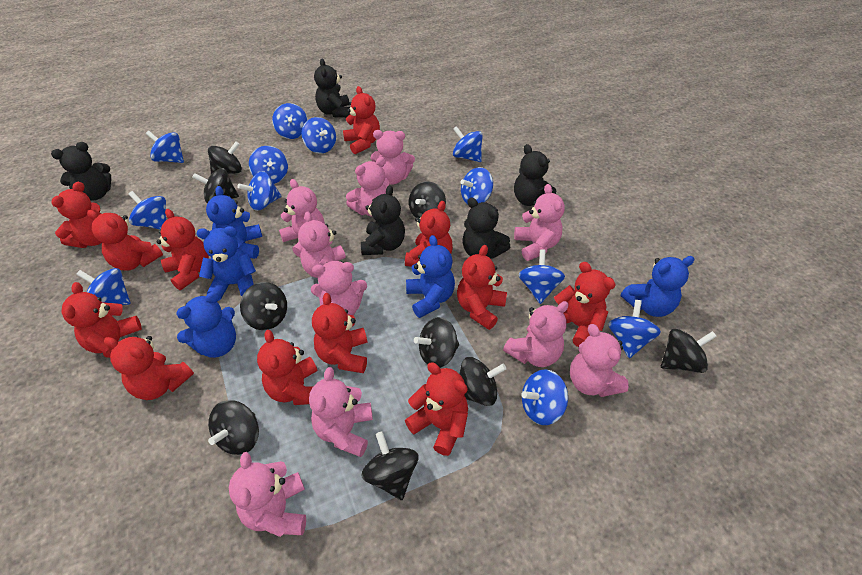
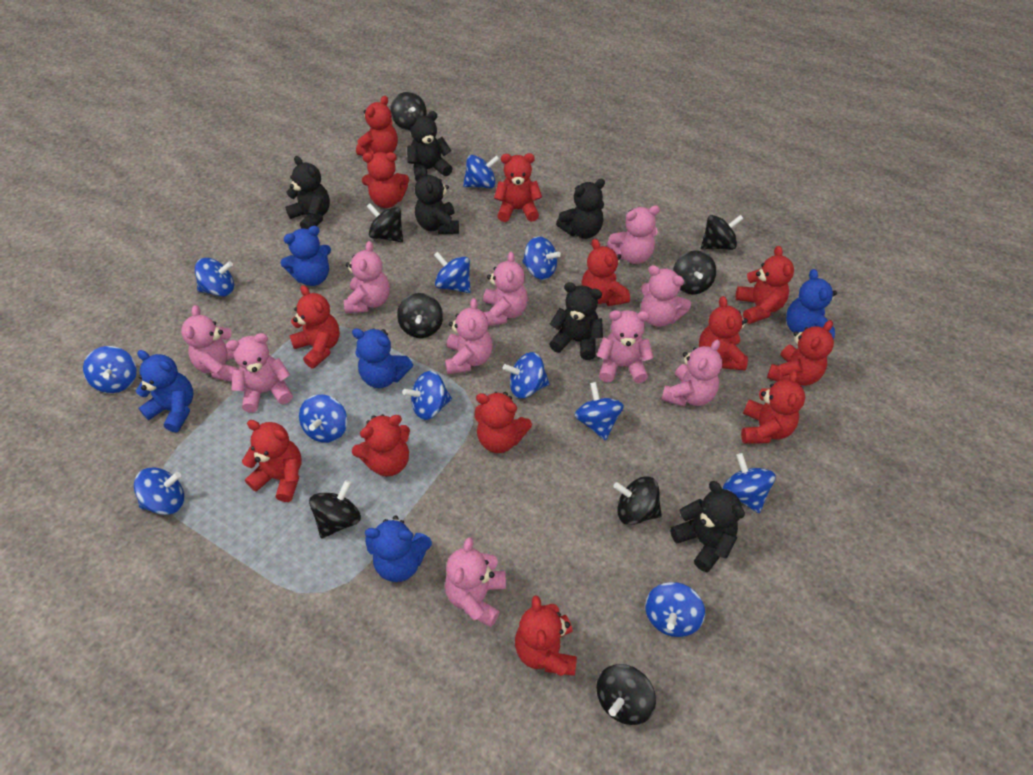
black spinning top: 9 -> 8
black teddy bear: 5 -> 6
red teddy bear: 12 -> 13

